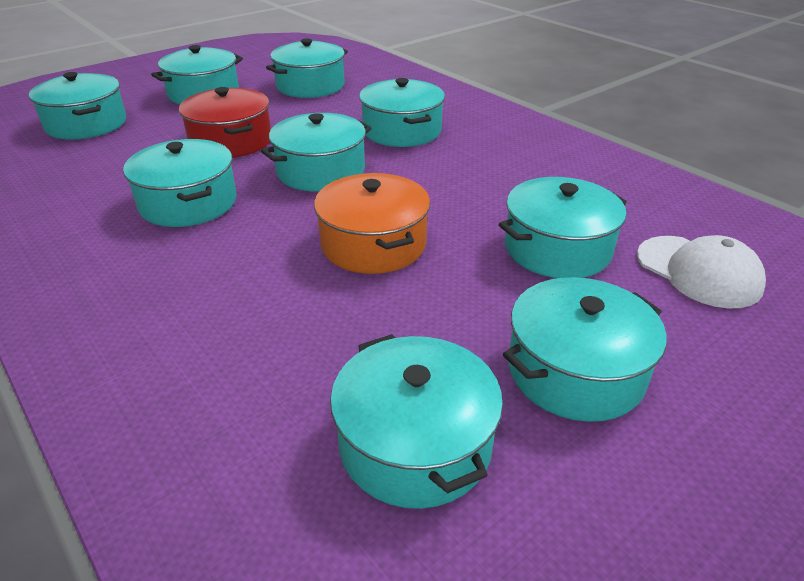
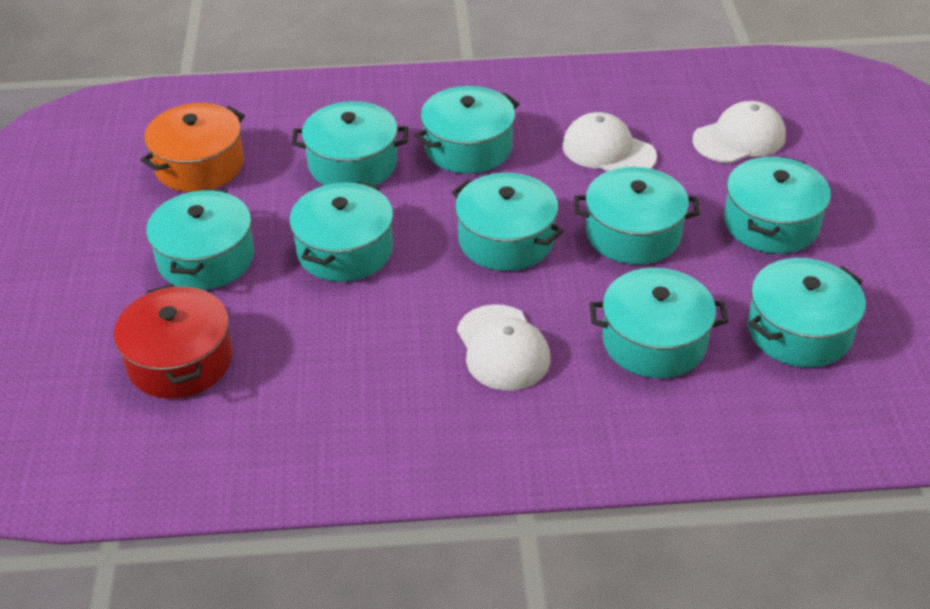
white cap: 1 -> 3

